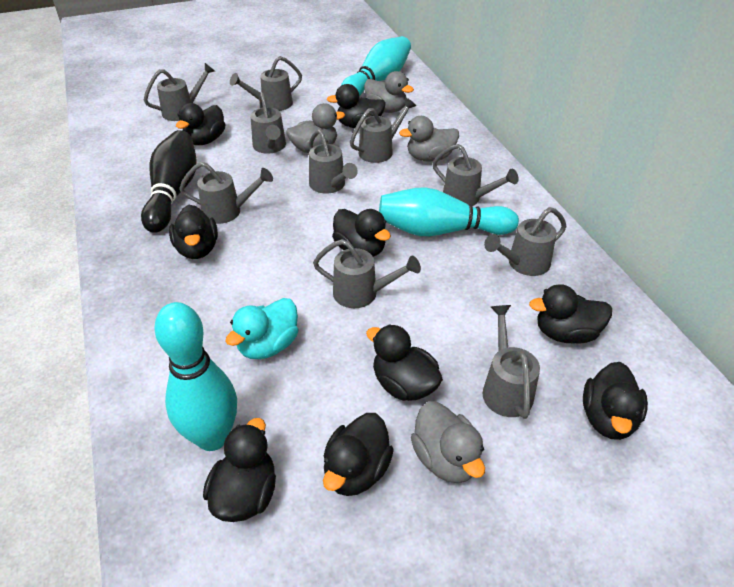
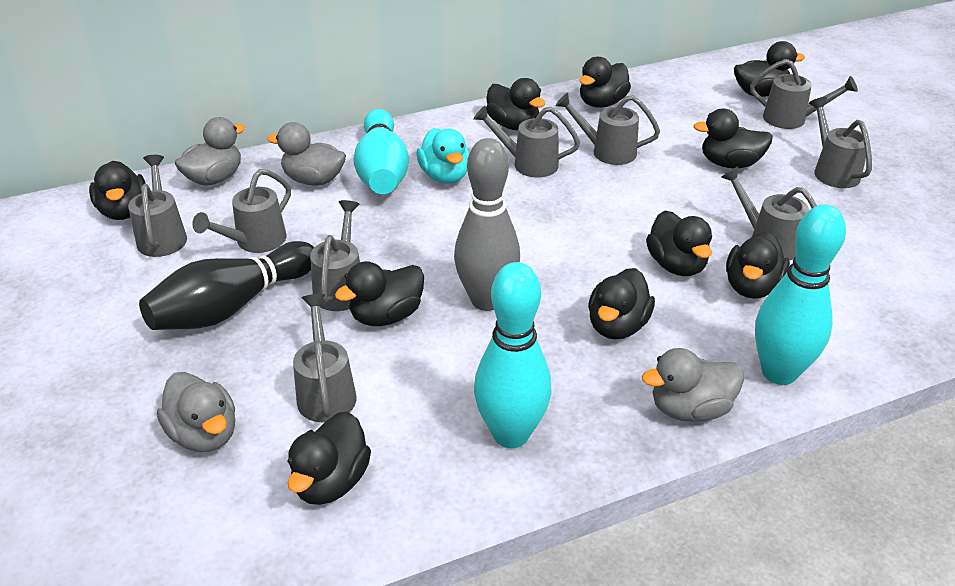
black duck: 9 -> 10
grey bowling pin: 0 -> 1
grey watering can: 10 -> 9

